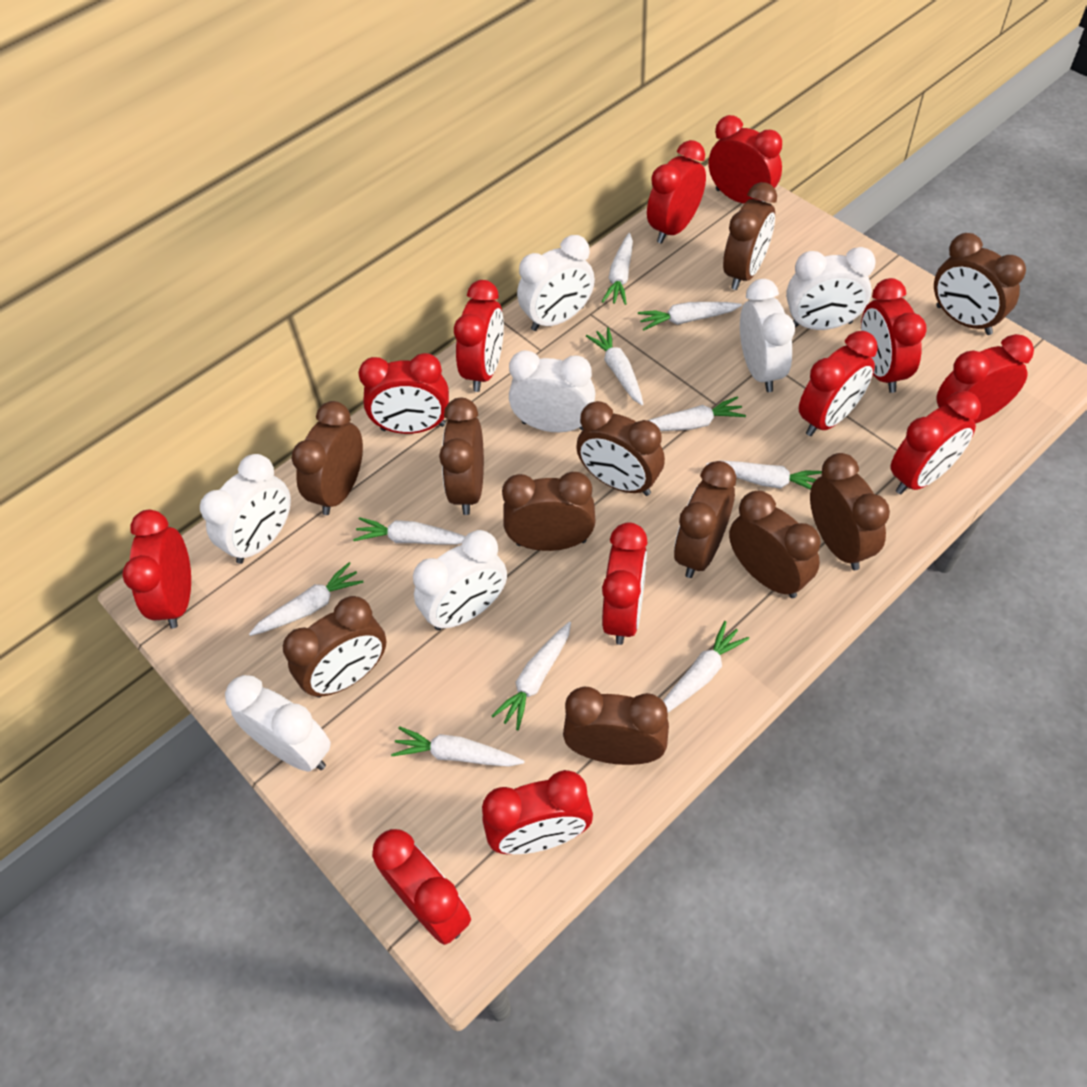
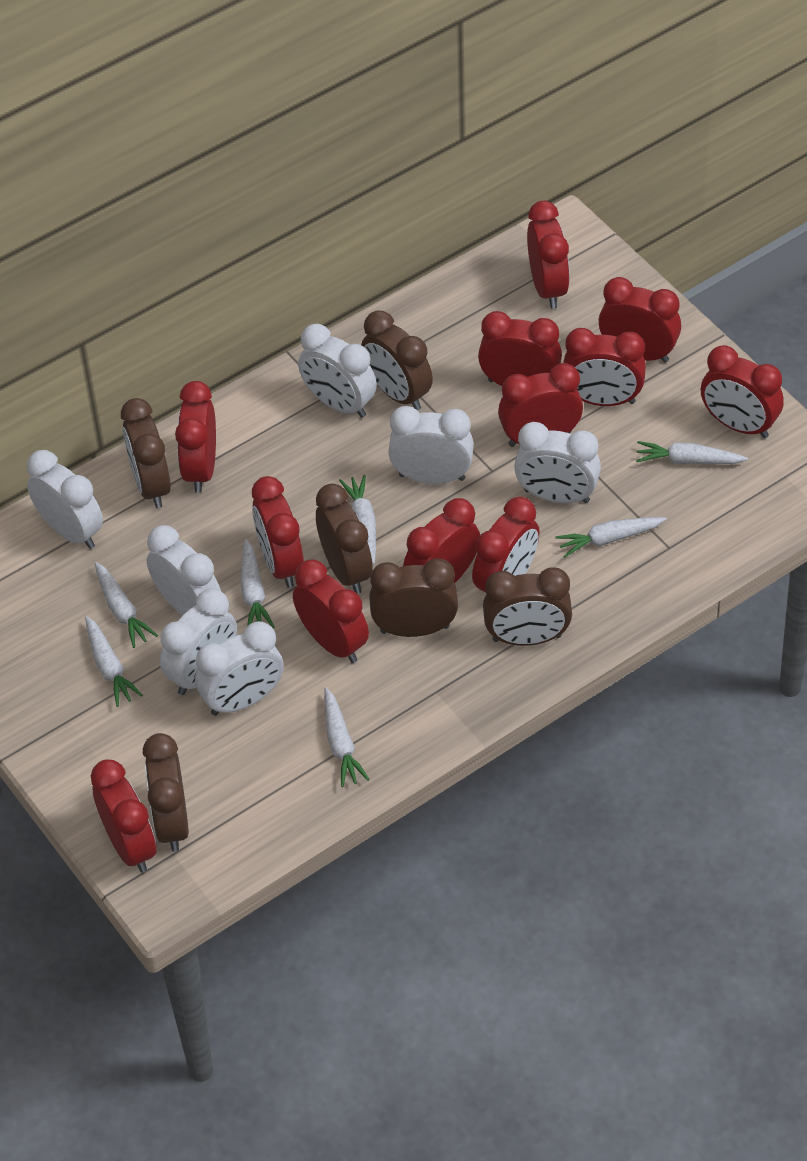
brown clock: 11 -> 6
white carrot: 10 -> 7

